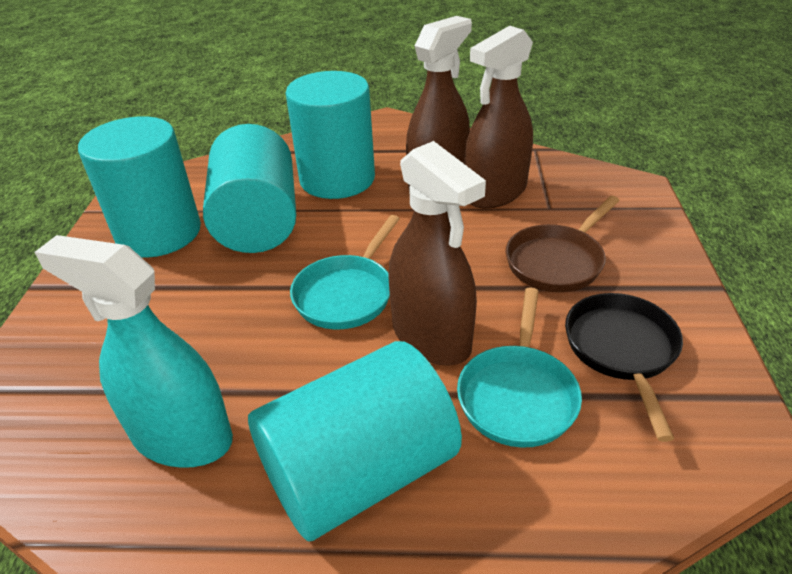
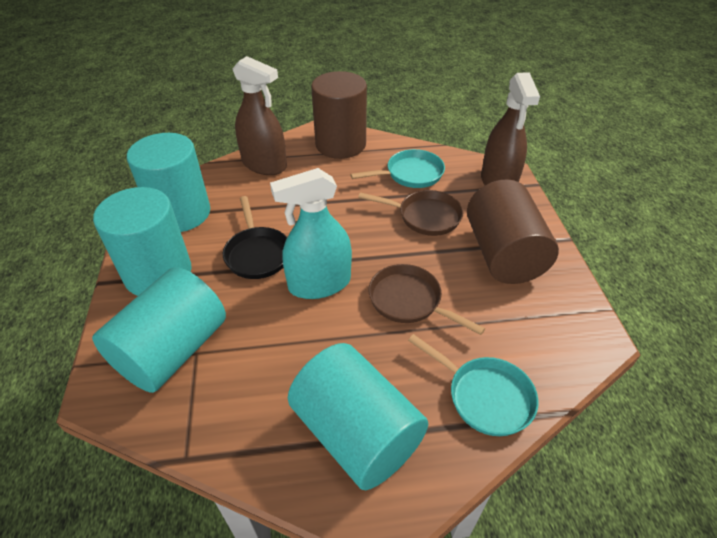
brown cylinder: 0 -> 2
brown pan: 1 -> 2
brown spray bottle: 3 -> 2

